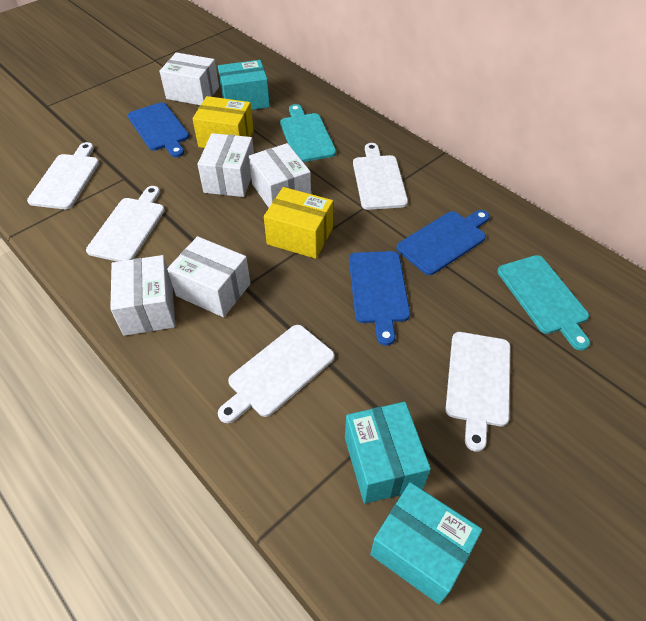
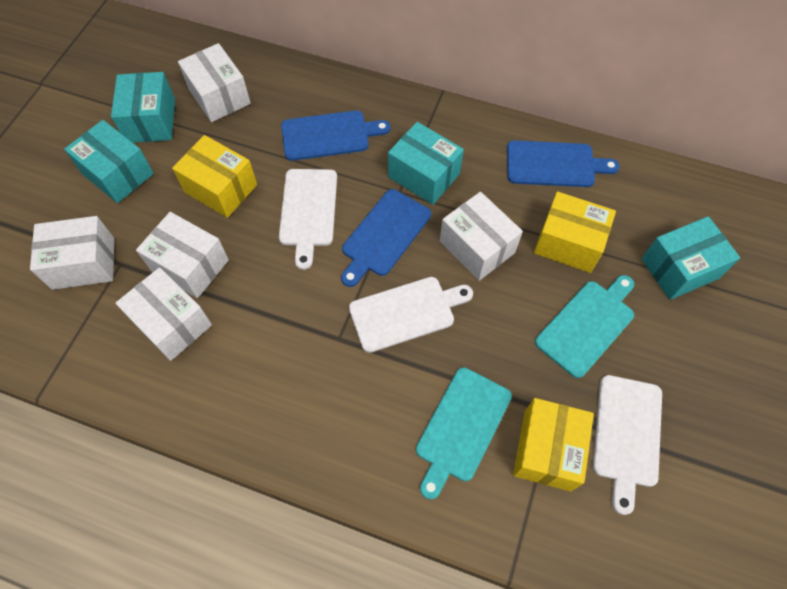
turquoise box: 3 -> 4
white cutting board: 5 -> 3
yellow box: 2 -> 3

